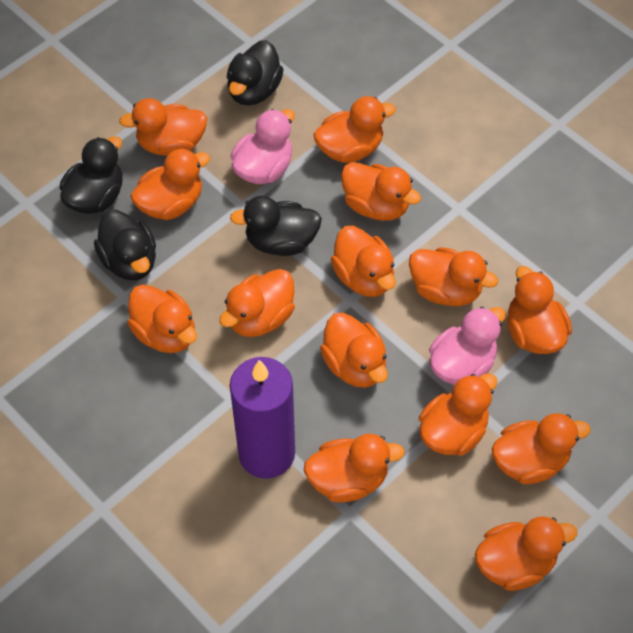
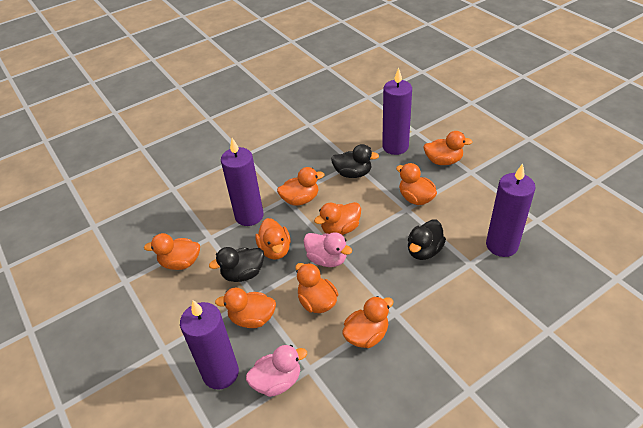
black duck: 4 -> 3
orange duck: 14 -> 9
purple candle: 1 -> 4

